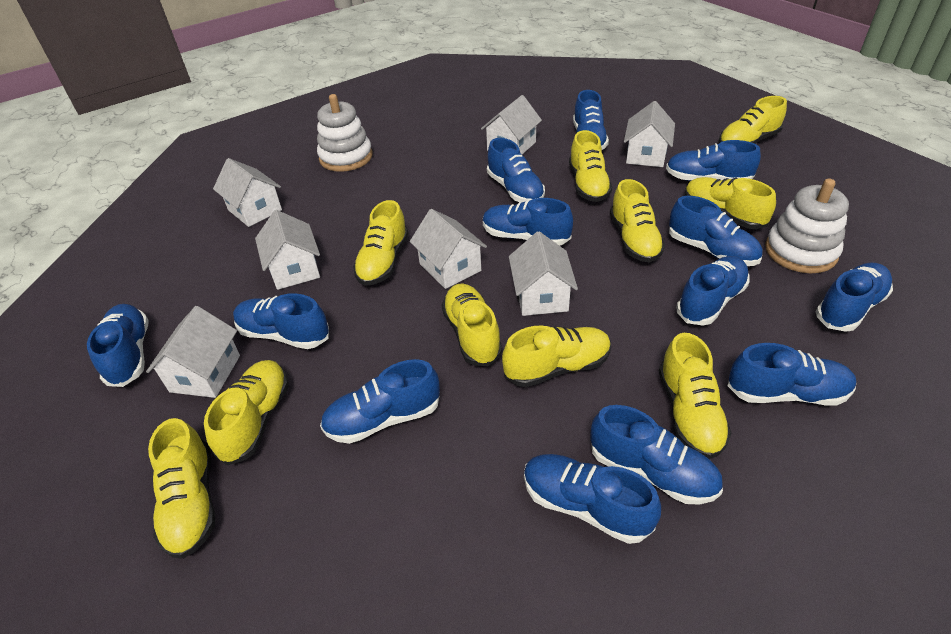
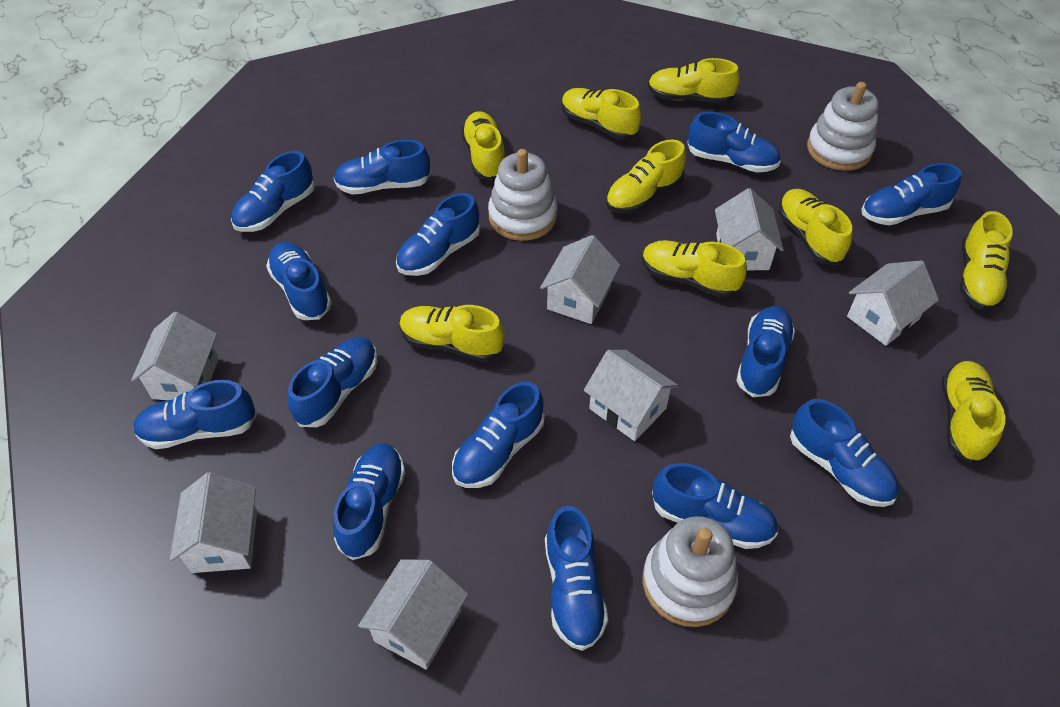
blue shoe: 13 -> 14
white stacking toy: 2 -> 3
yellow shoe: 10 -> 9

